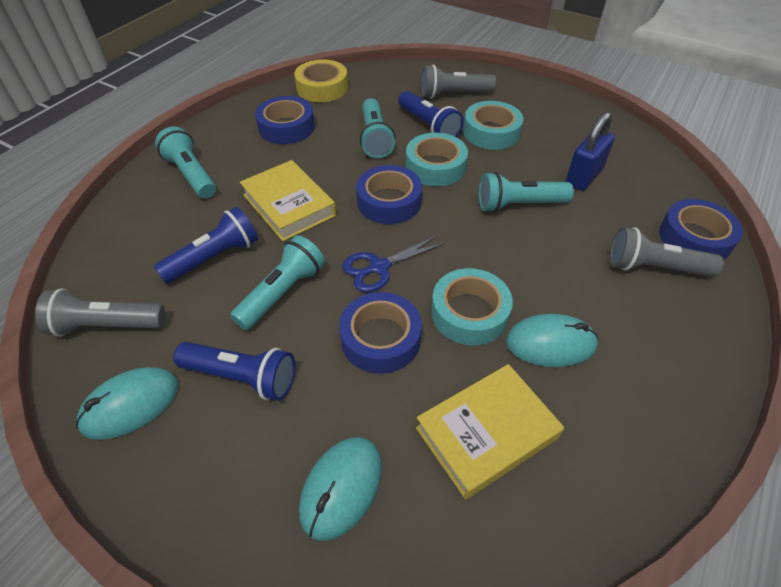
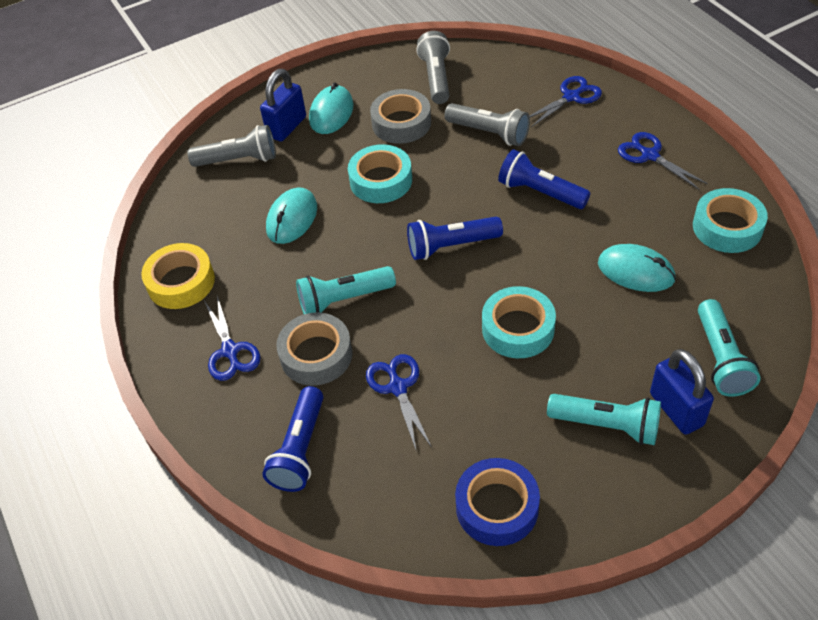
blue padlock: 1 -> 2
blue scissors: 1 -> 4
blue tape: 4 -> 1
grey tape: 0 -> 2
turquoise flashlight: 4 -> 3
yellow book: 2 -> 0

